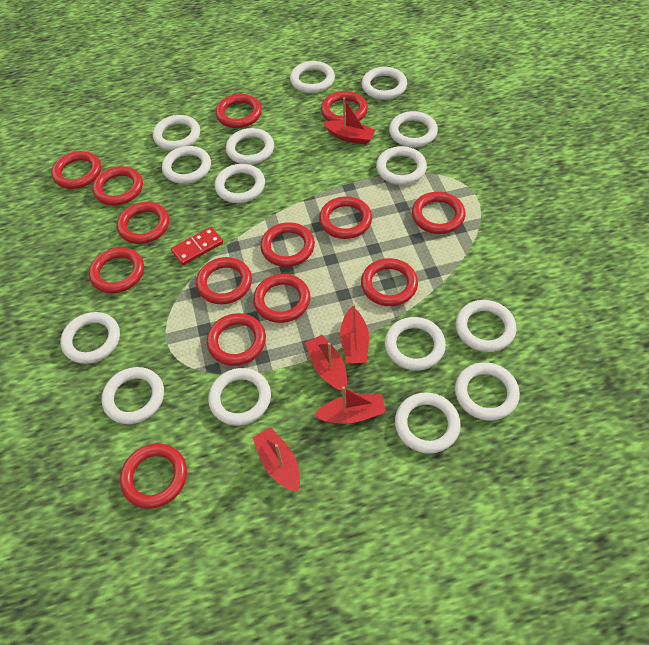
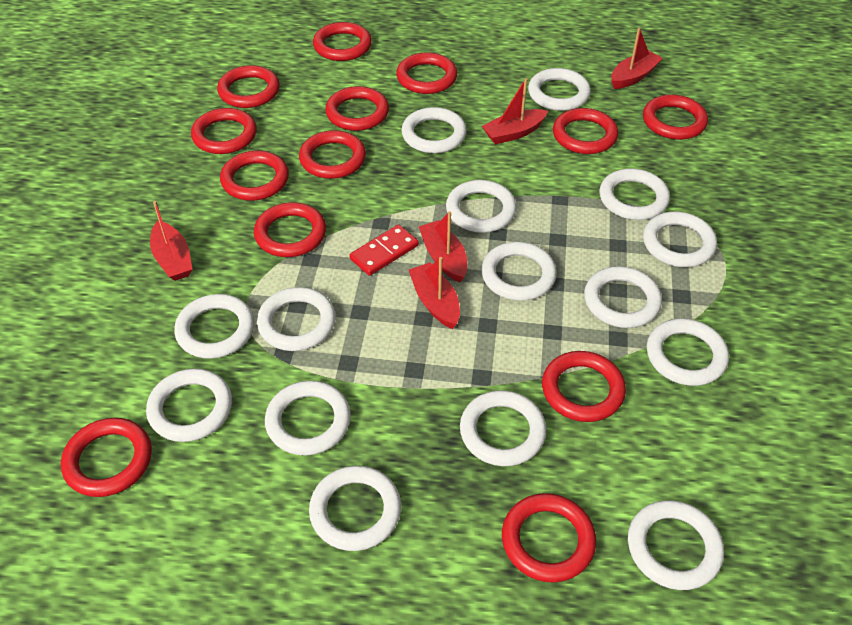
red ring: 14 -> 13

